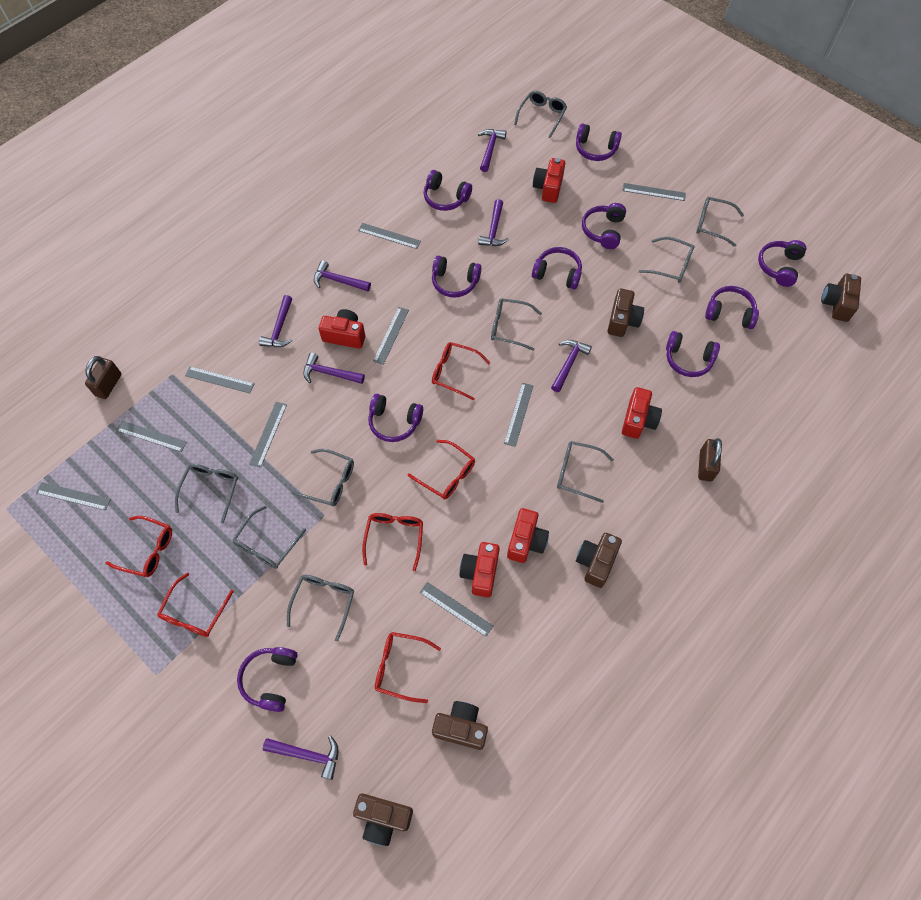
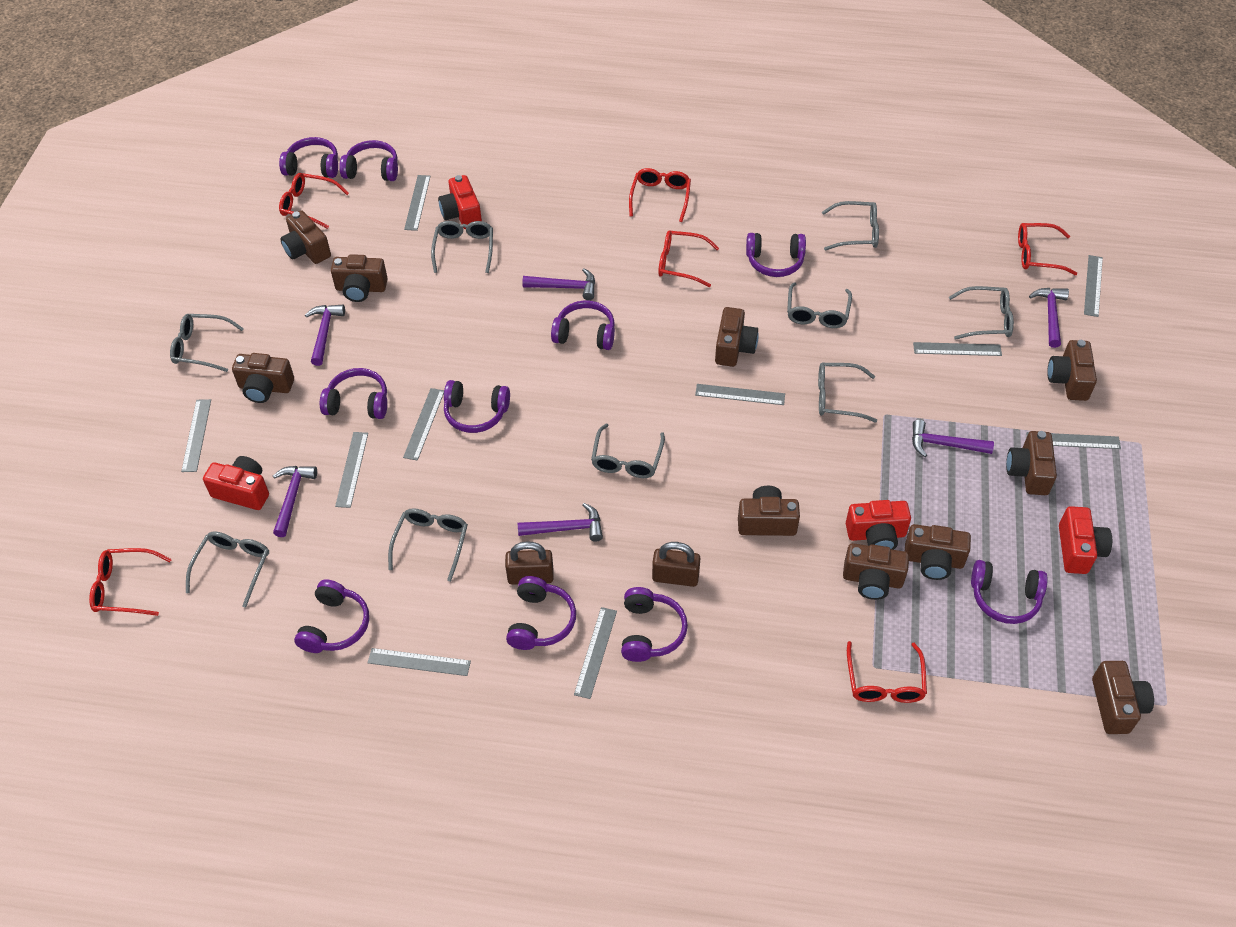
brown camera: 5 -> 10
grey ruler: 9 -> 10
purple hammer: 7 -> 6
red camera: 5 -> 4

